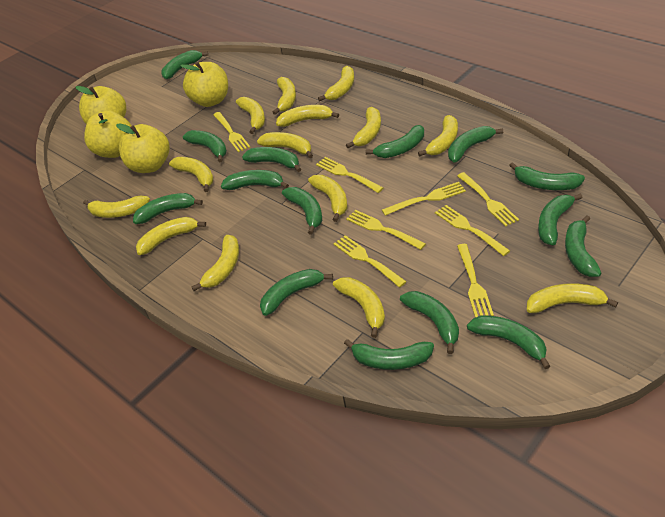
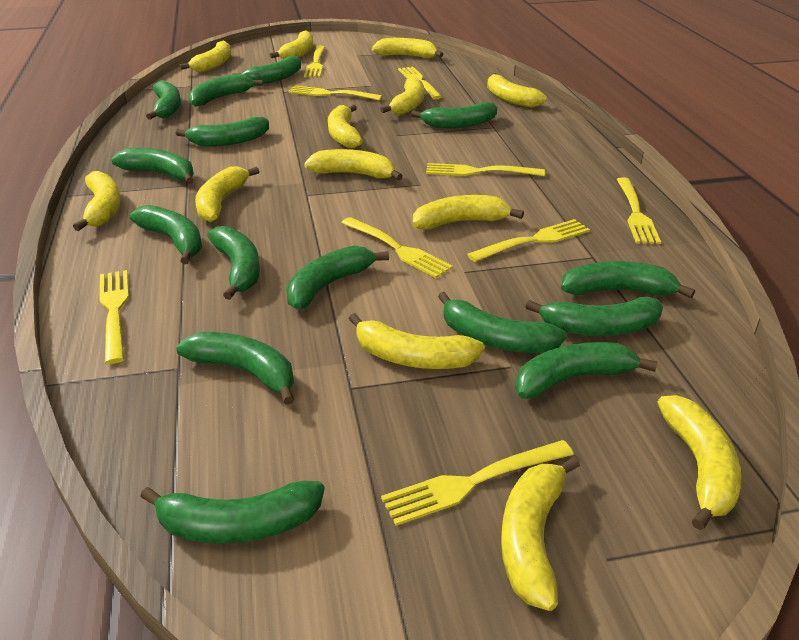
yellow apple: 4 -> 0
yellow banana: 14 -> 13
yellow fork: 8 -> 9

